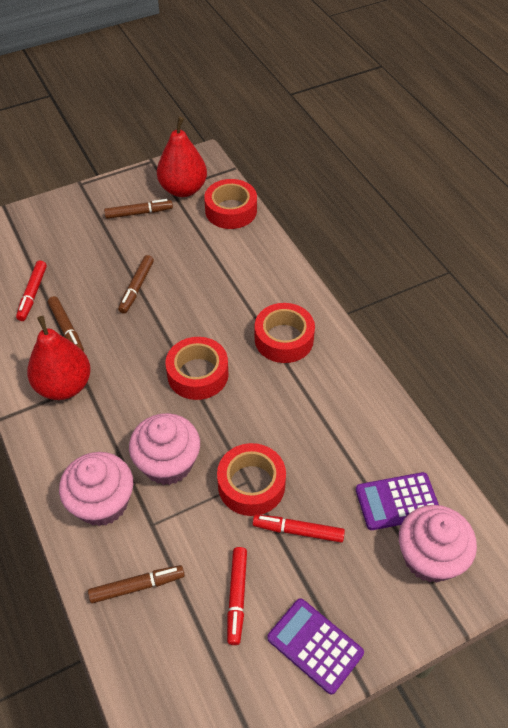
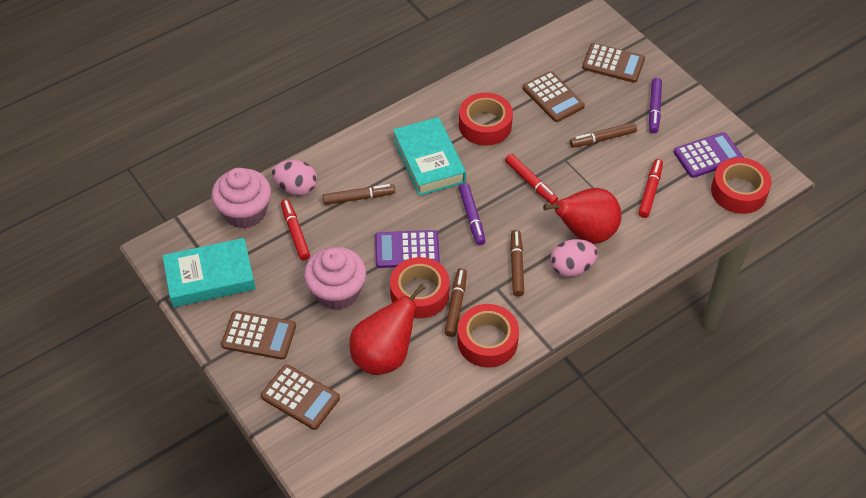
brown calculator: 0 -> 4
pink cupcake: 3 -> 2
pink egg: 0 -> 2
purple marker: 0 -> 2
turquoise book: 0 -> 2

